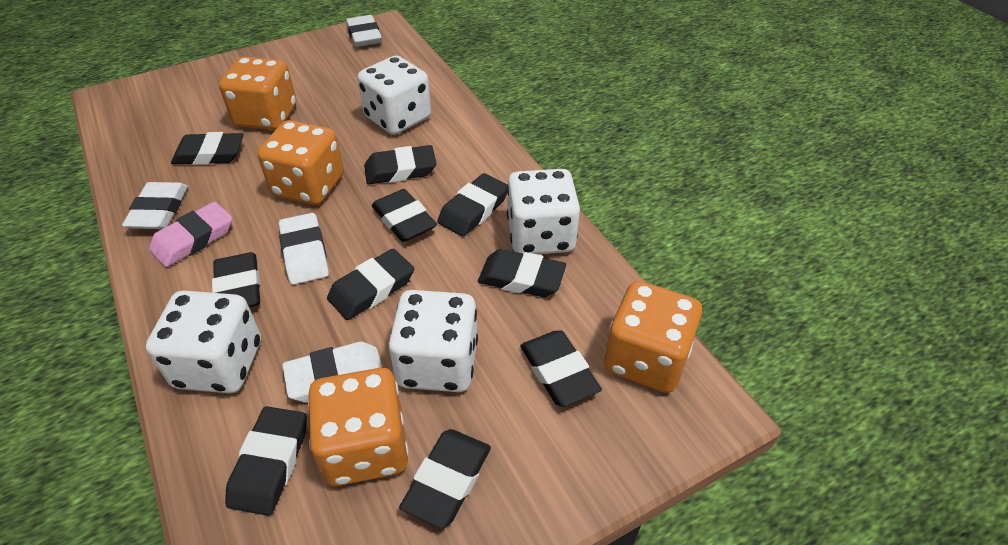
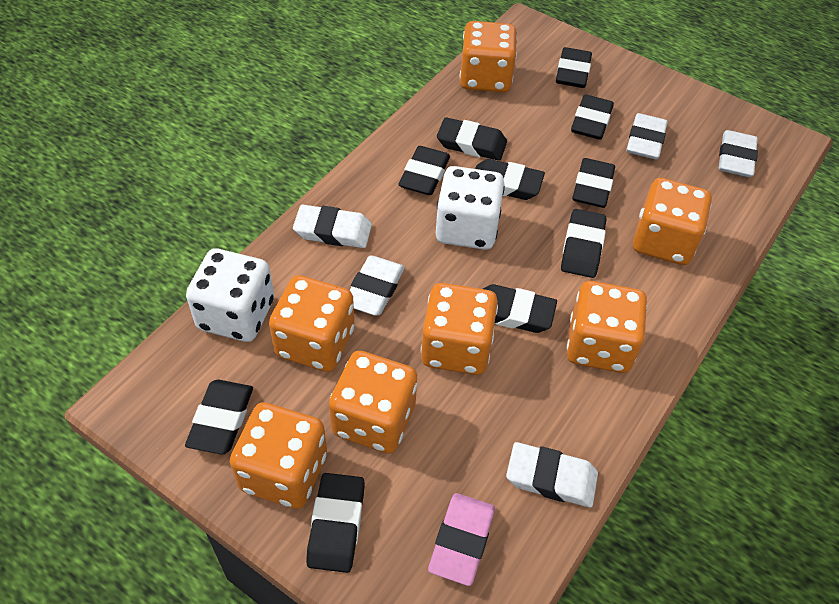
orange dice: 4 -> 7
white dice: 4 -> 2
white eraser: 4 -> 5

